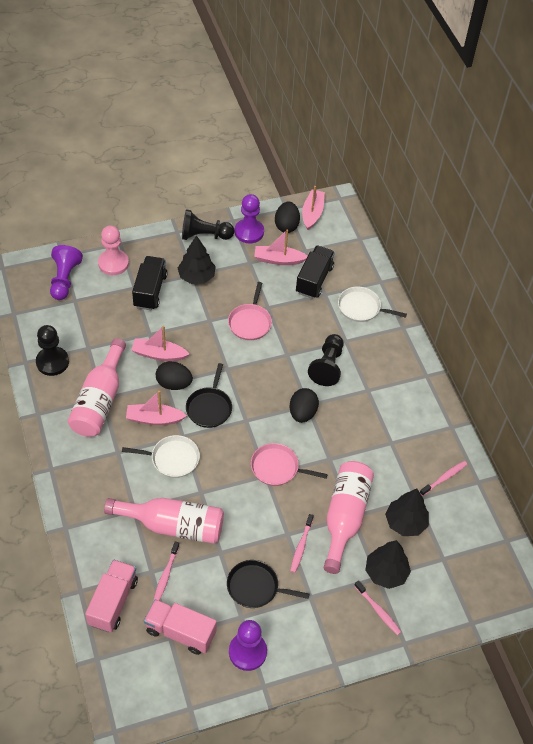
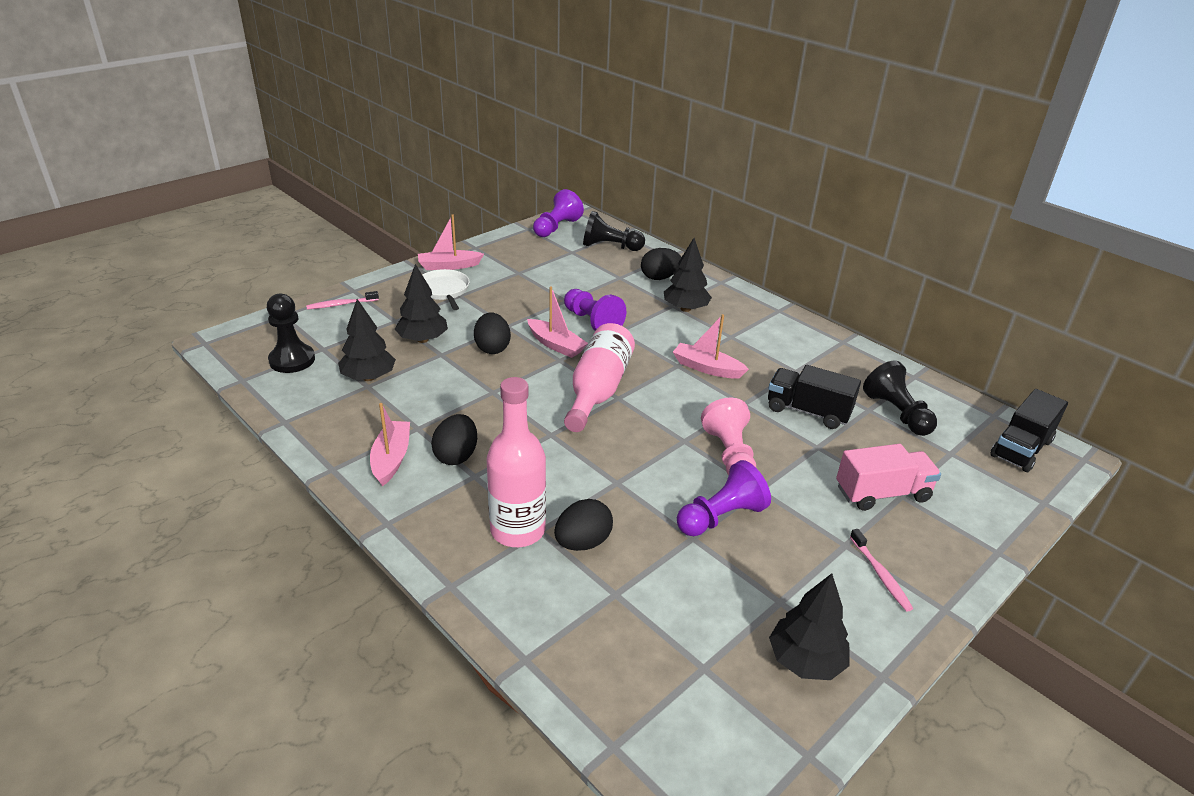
black egg: 3 -> 4
black pan: 2 -> 0
black tree: 3 -> 4
pink bottle: 3 -> 2
pink pan: 2 -> 0
pink toothbrush: 4 -> 2
pink truck: 2 -> 1
white pan: 2 -> 1

